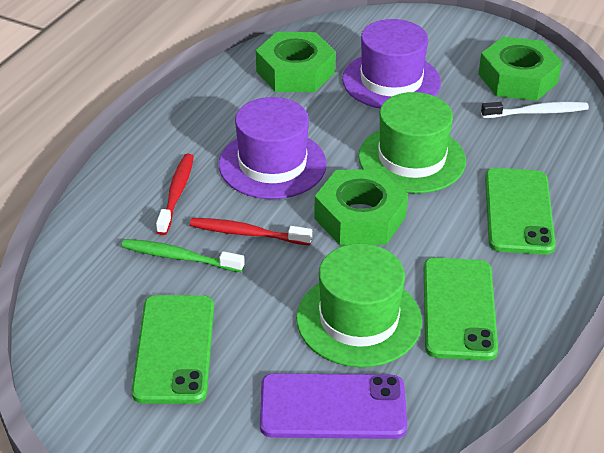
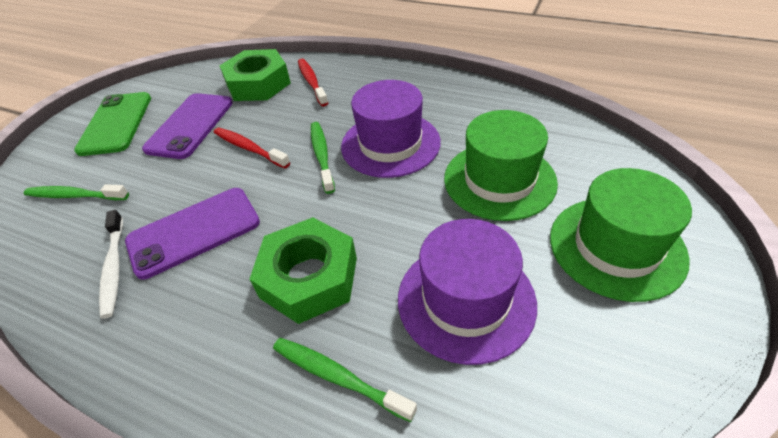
green nut: 3 -> 2
green phone: 3 -> 1
green toothbrush: 1 -> 3
purple phone: 1 -> 2

